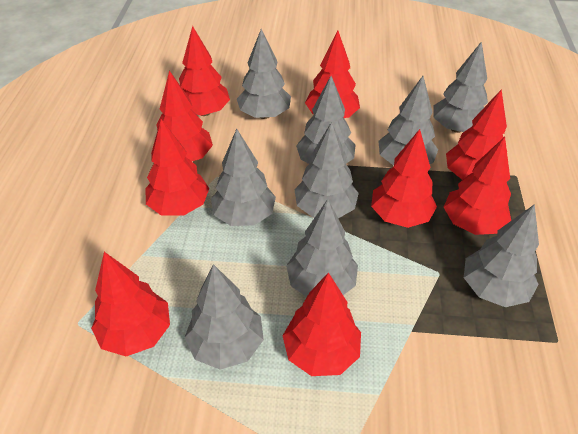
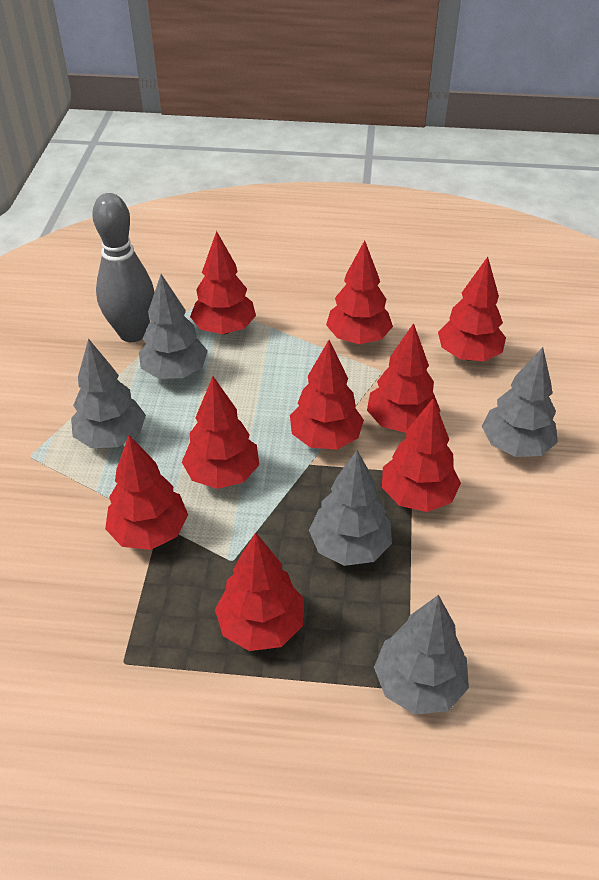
grey bowling pin: 0 -> 1
grey tree: 9 -> 5

